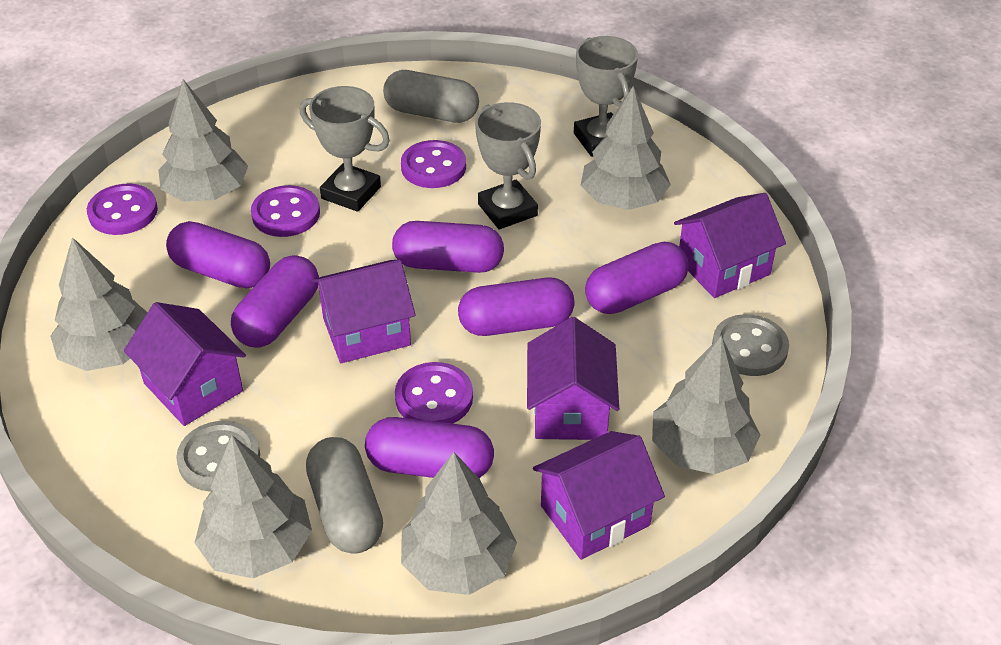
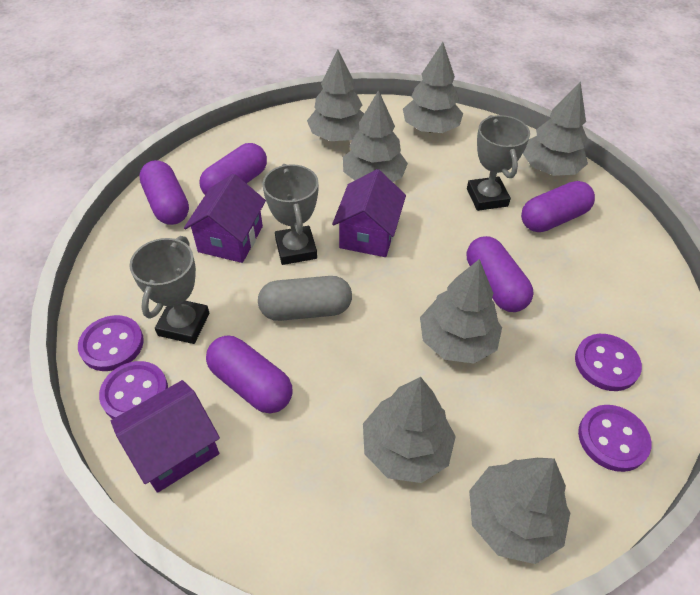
grey button: 2 -> 0
grey capsule: 2 -> 1
grey tree: 6 -> 7
purple capsule: 6 -> 5
purple house: 5 -> 3

